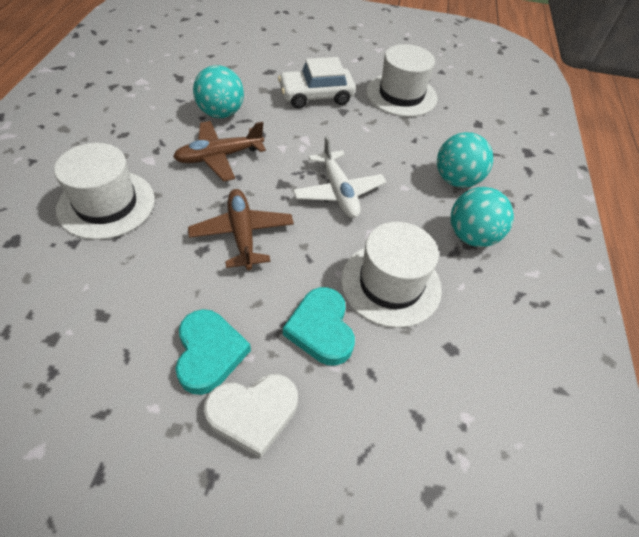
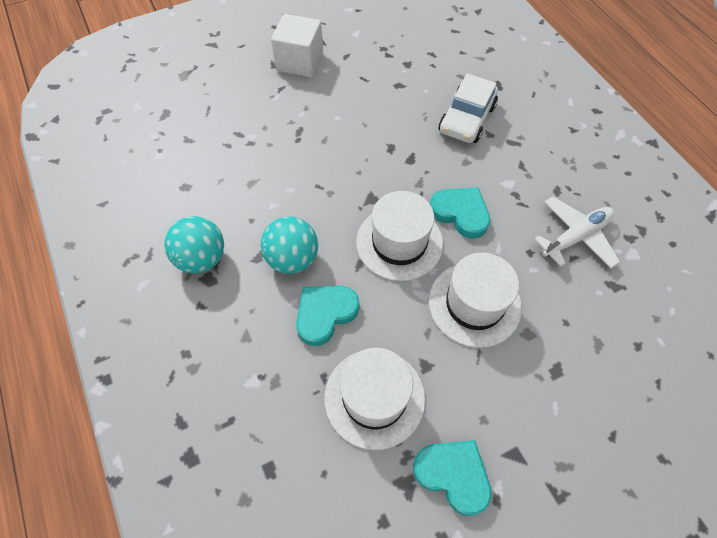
brown plane: 2 -> 0
turquoise ball: 3 -> 2
turquoise heart: 2 -> 3
white cube: 0 -> 1
white heart: 1 -> 0

